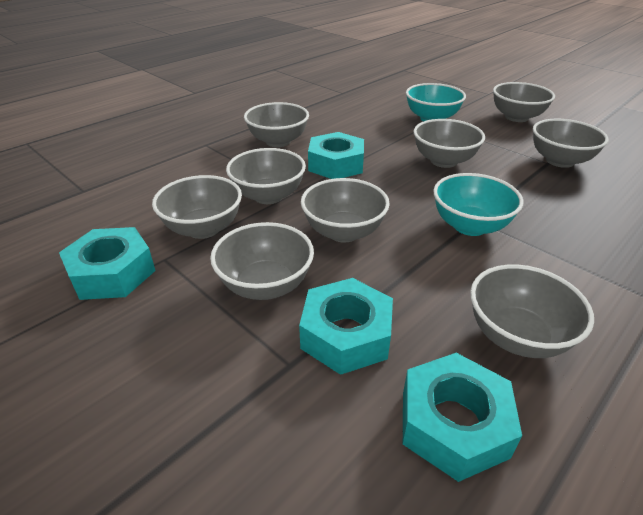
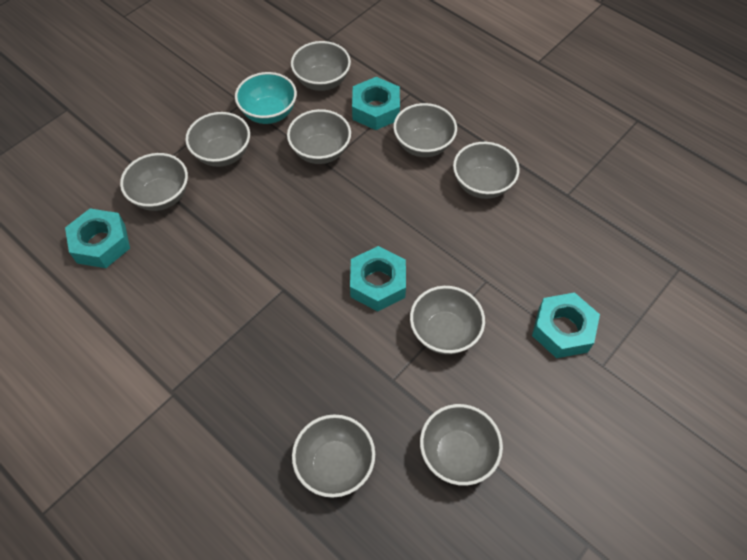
turquoise bowl: 2 -> 1

